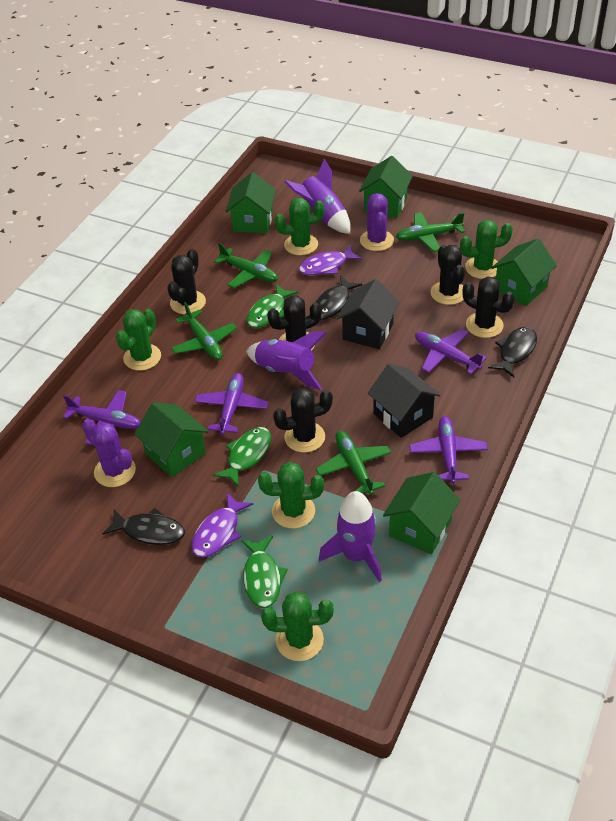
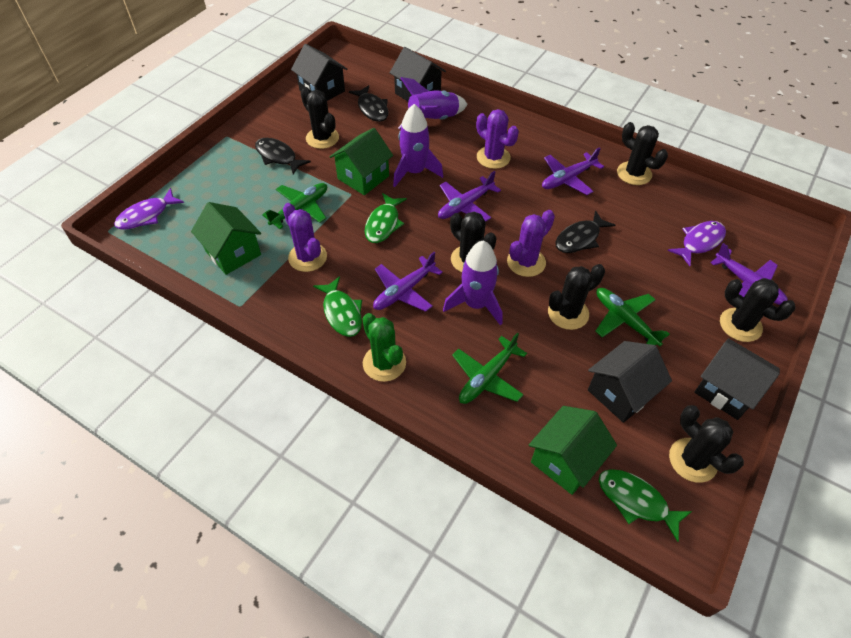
black cactus: 5 -> 6
black house: 2 -> 4
green cactus: 5 -> 1
green house: 5 -> 3
green plane: 4 -> 3
purple cactus: 2 -> 3

